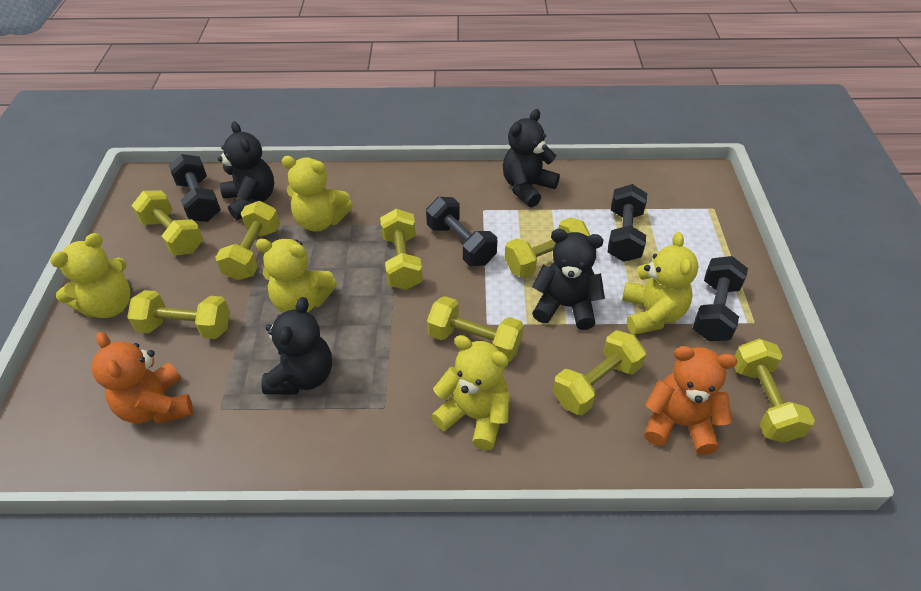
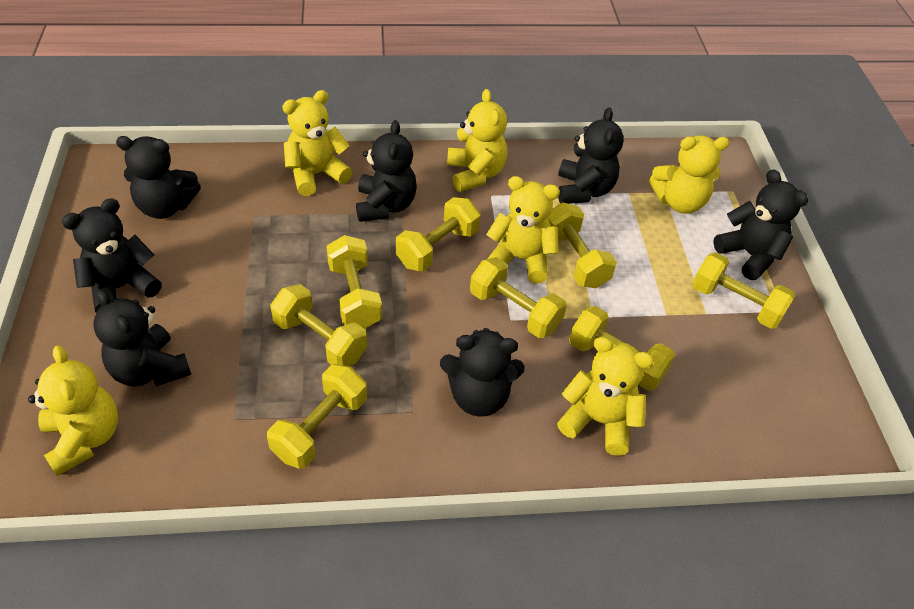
black dumbbell: 4 -> 0
black teddy bear: 4 -> 7
orange teddy bear: 2 -> 0
yellow teddy bear: 5 -> 6

